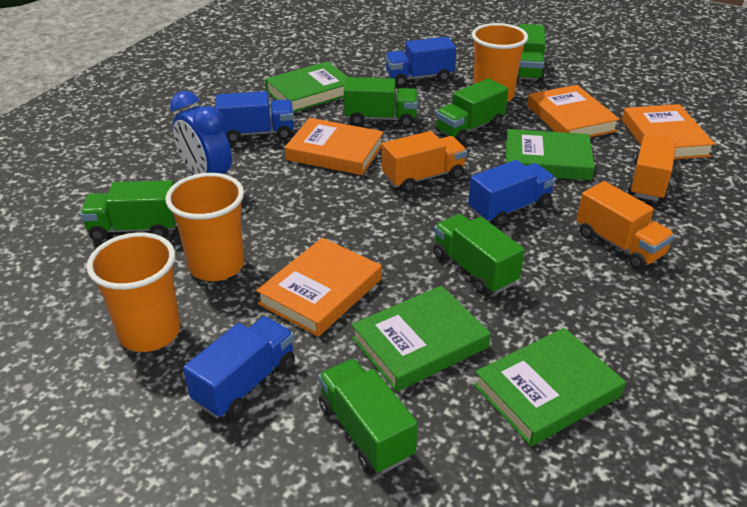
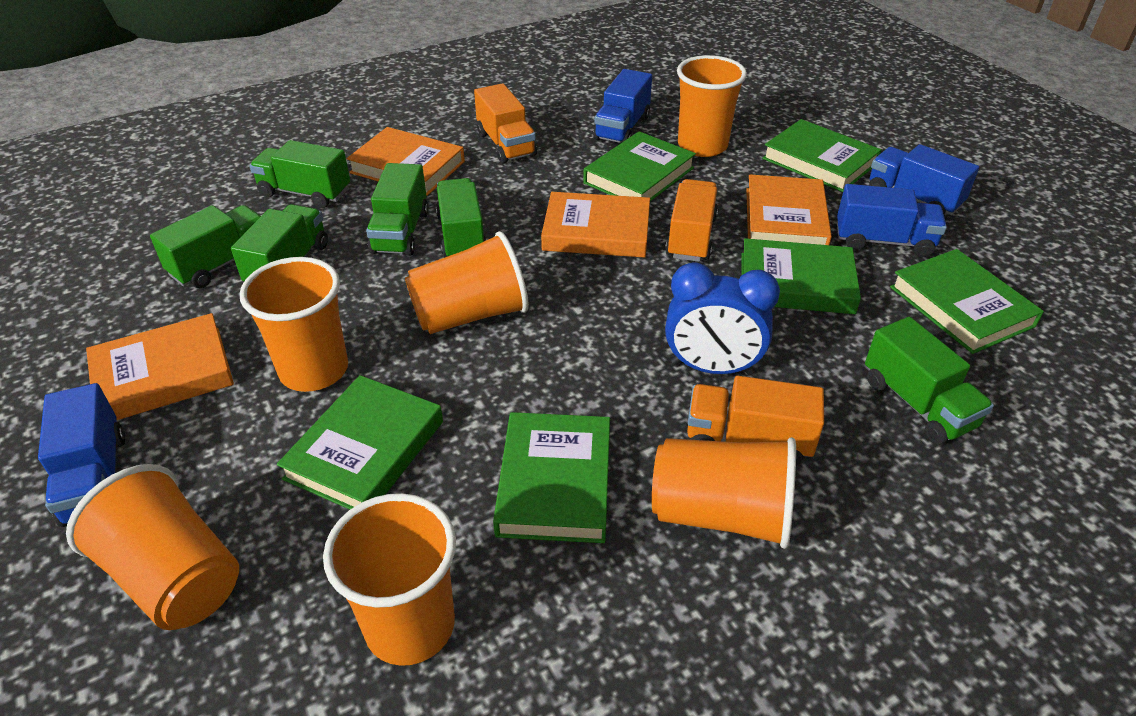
green book: 4 -> 6
orange cup: 3 -> 6

